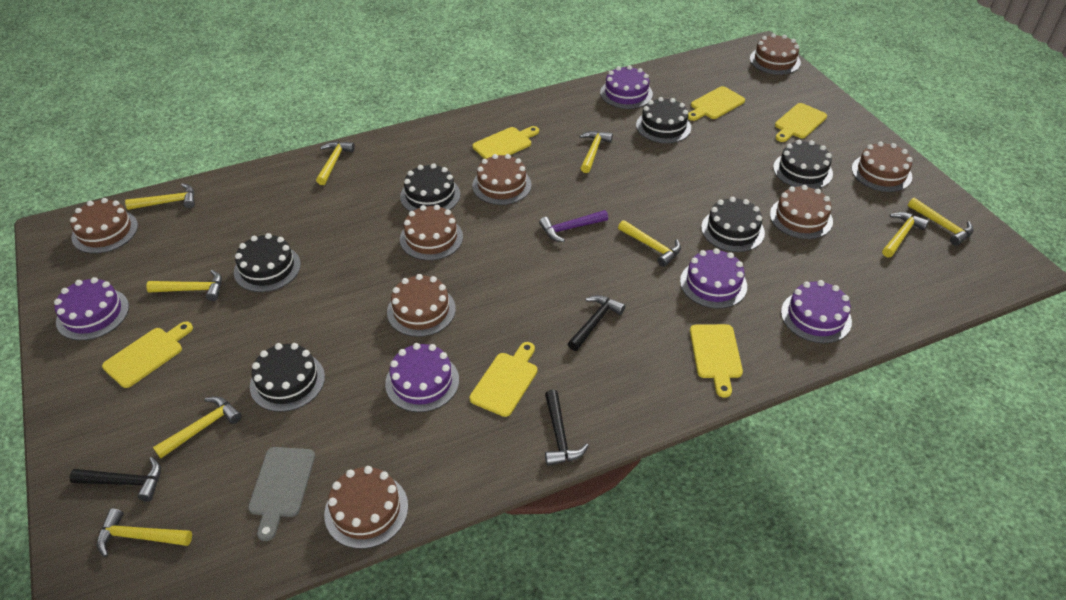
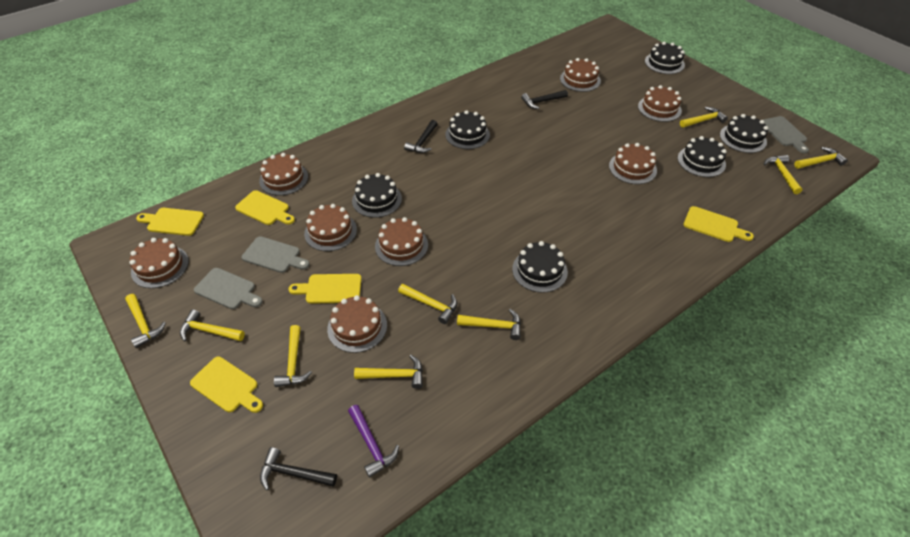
grey cutting board: 1 -> 3
purple cake: 5 -> 0
yellow cutting board: 6 -> 5

